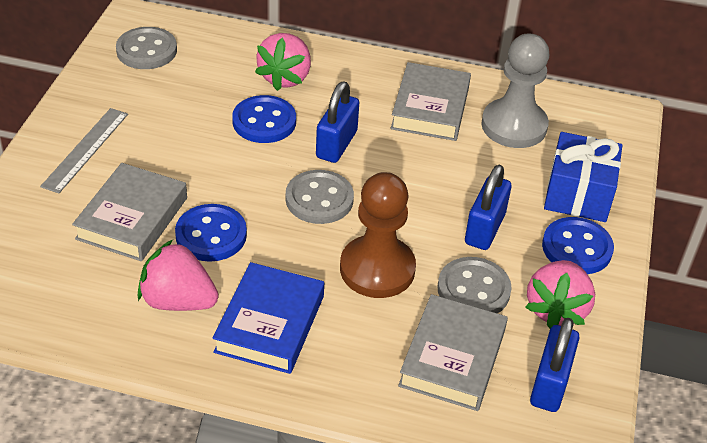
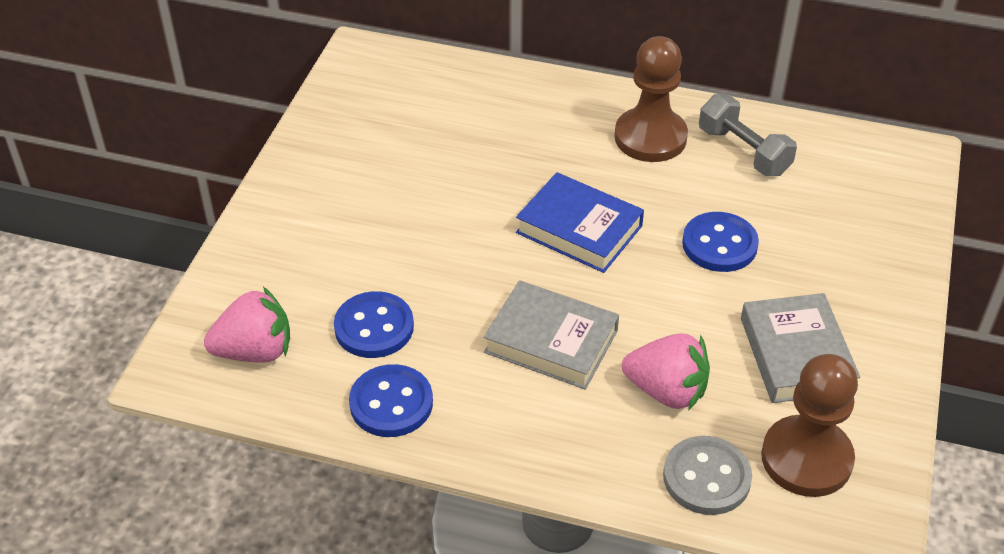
blue gift: 1 -> 0
blue padlock: 3 -> 0
brown pawn: 1 -> 2
grey book: 3 -> 2
grey button: 3 -> 1
grey dumbbell: 0 -> 1
grey pawn: 1 -> 0
grey ruler: 1 -> 0
pink strawberry: 3 -> 2

